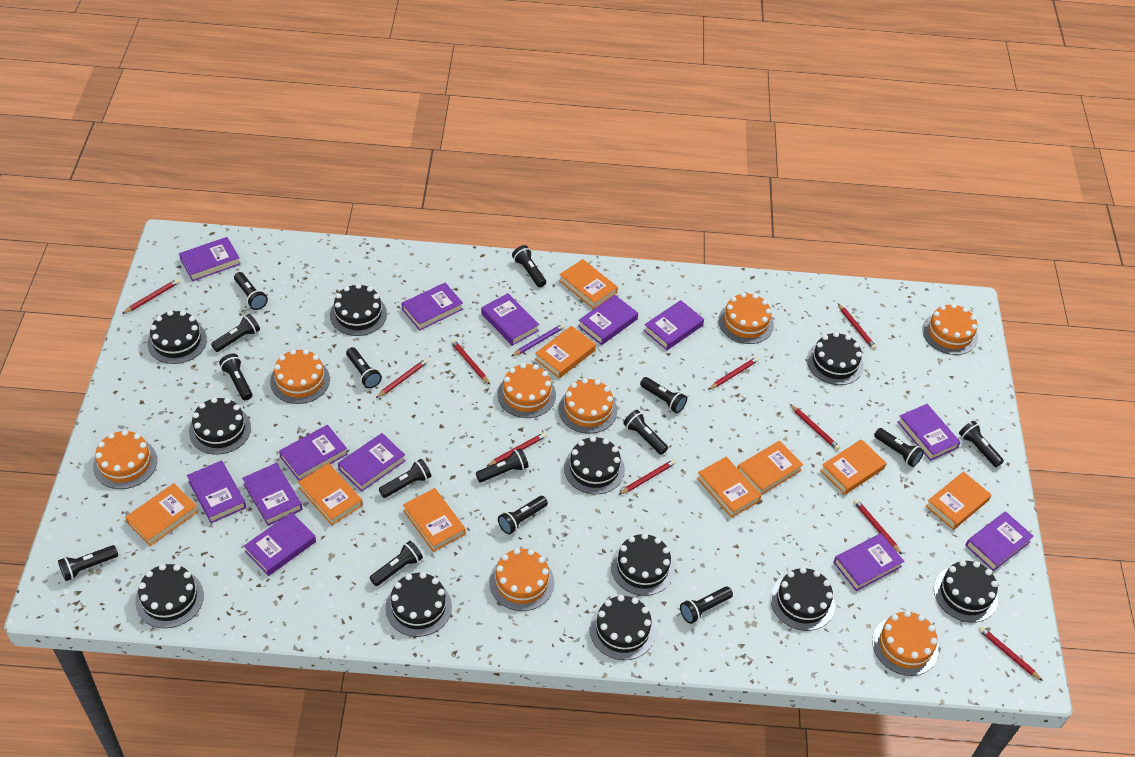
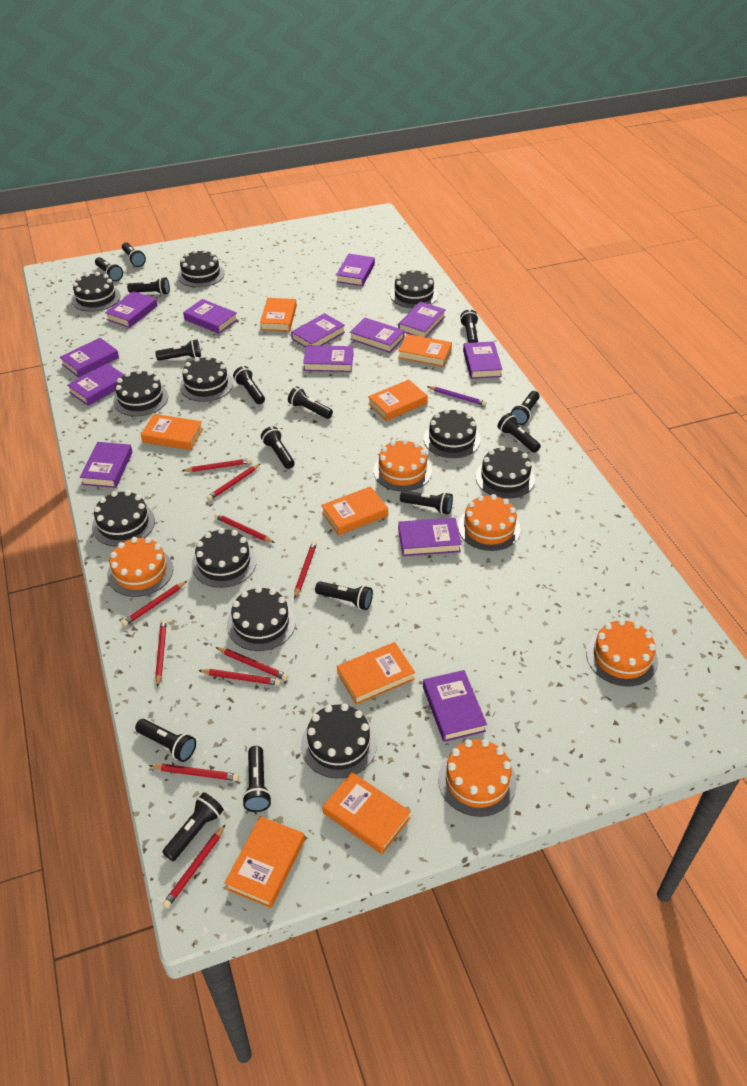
orange book: 9 -> 8
orange cake: 8 -> 5

